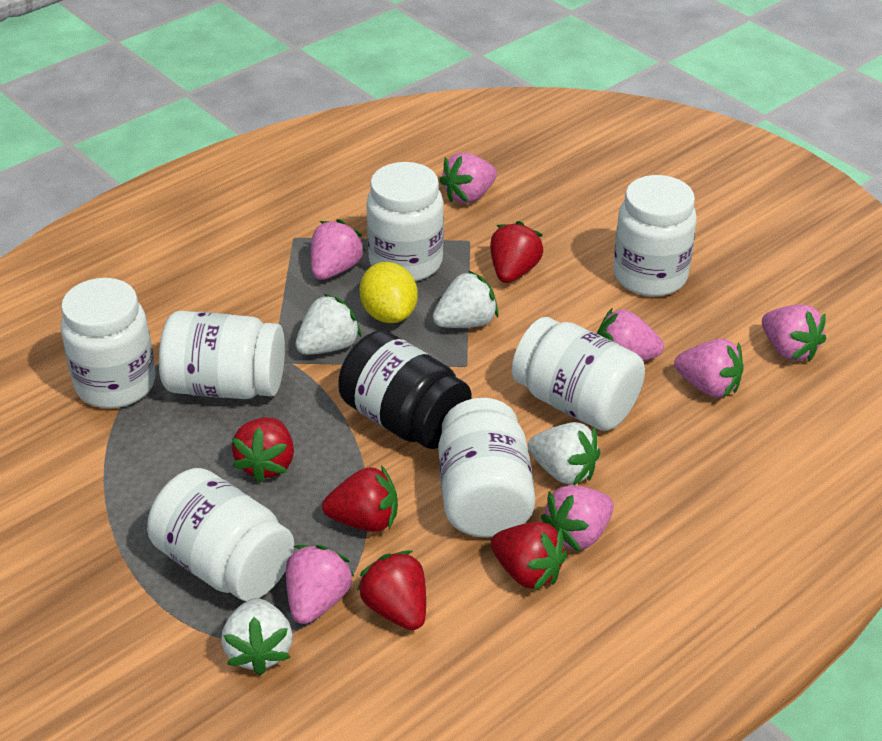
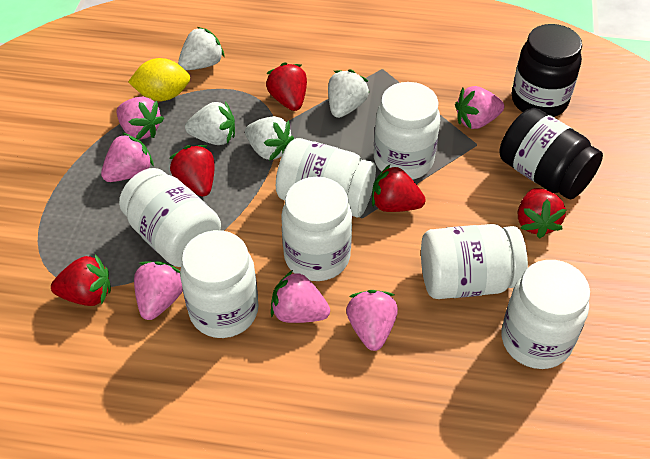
black jar: 1 -> 2
pink strawberry: 7 -> 6

